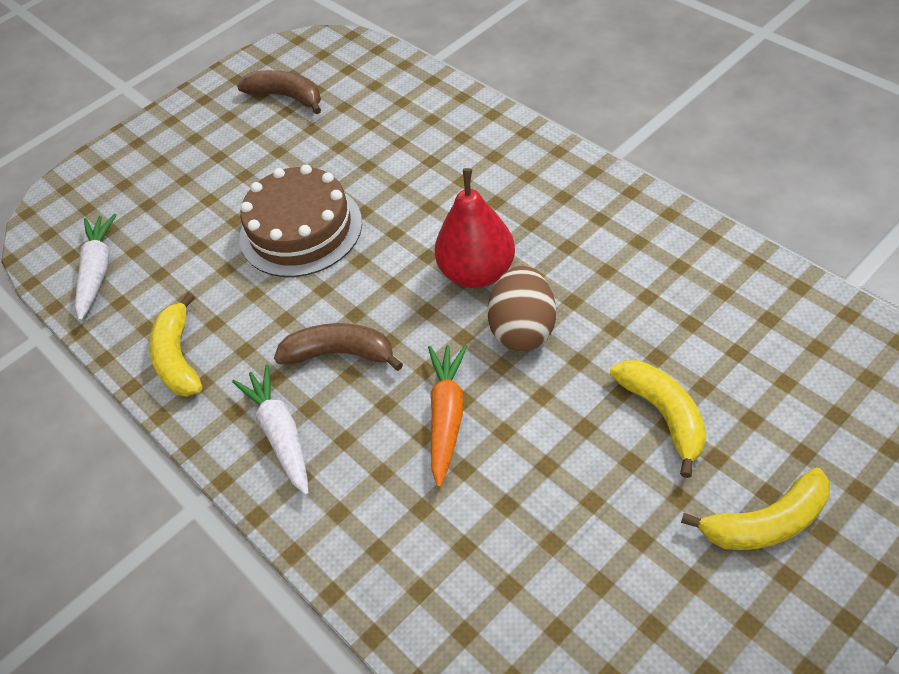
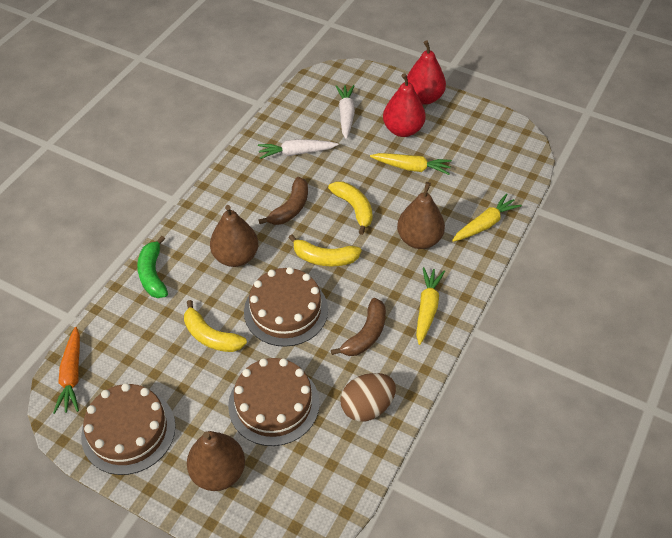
brown cake: 1 -> 3
brown pear: 0 -> 3
green banana: 0 -> 1
red pear: 1 -> 2
yellow carrot: 0 -> 3

